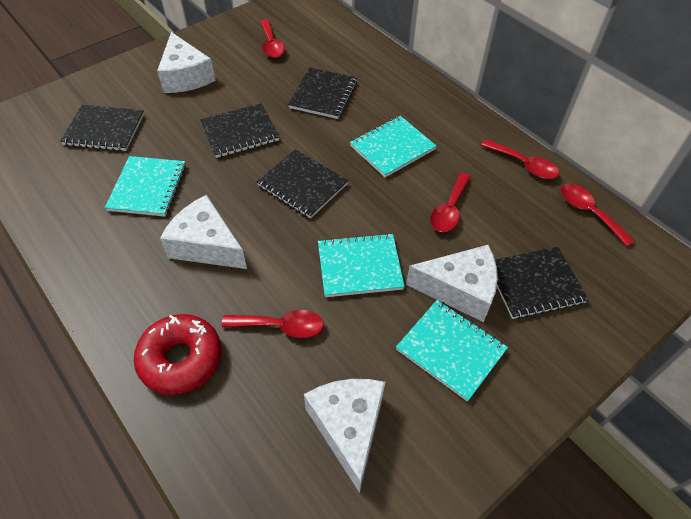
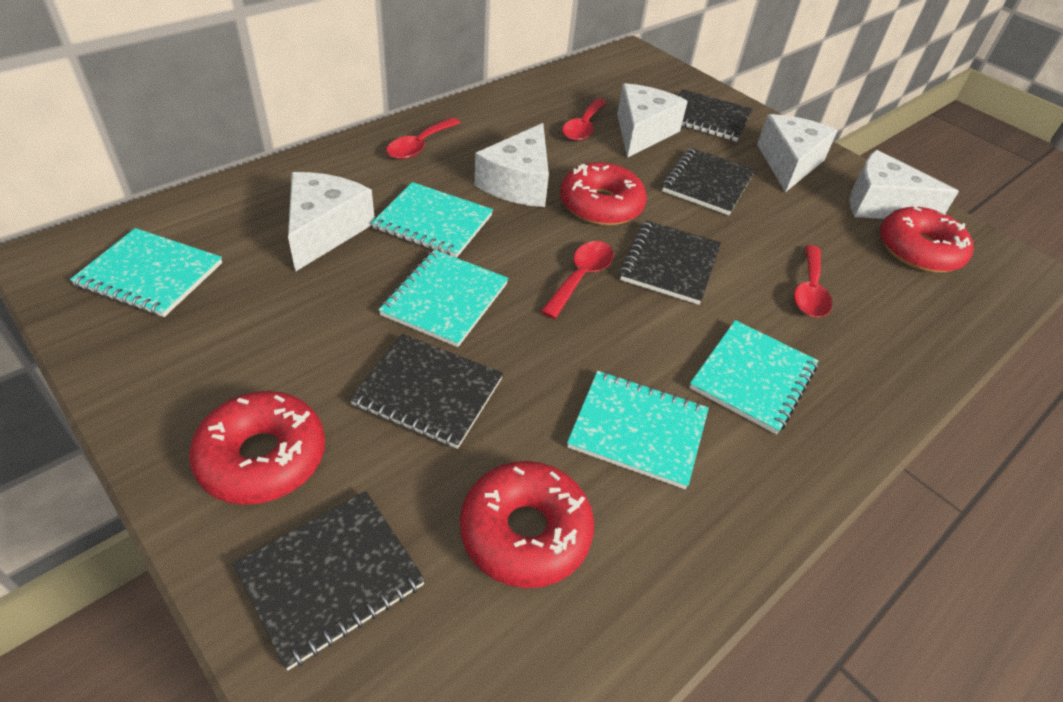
red donut: 1 -> 4
red spoon: 5 -> 4
turquoise notebook: 4 -> 5
white cheese: 4 -> 5

